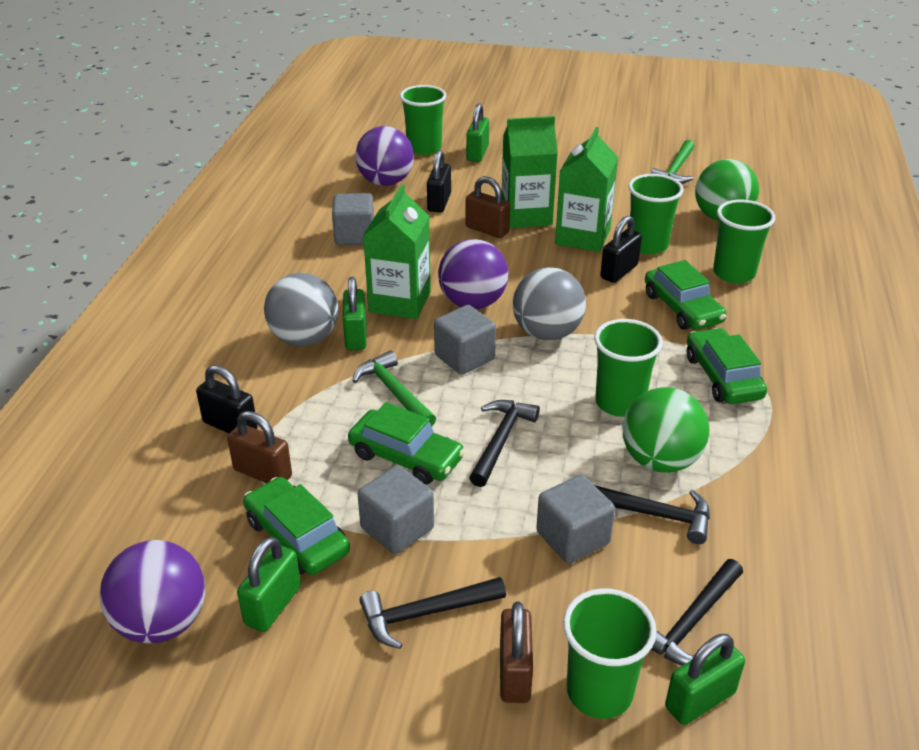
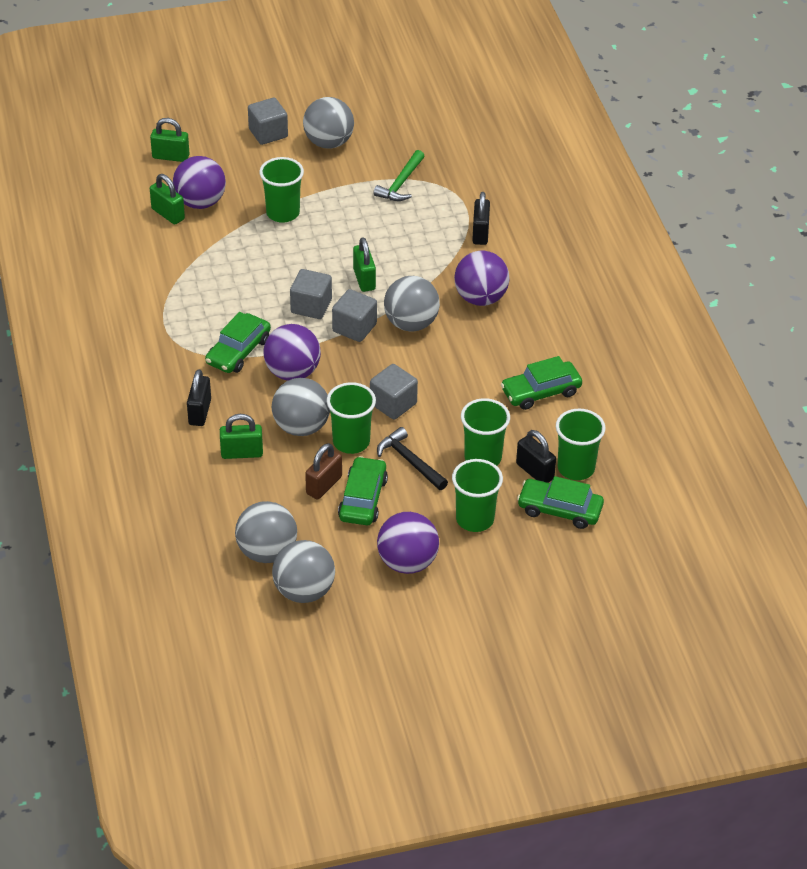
black hammer: 4 -> 1
brown padlock: 3 -> 1
green ball: 2 -> 0
green carton: 3 -> 0
green hammer: 2 -> 1
grey ball: 2 -> 5
purple ball: 3 -> 4

